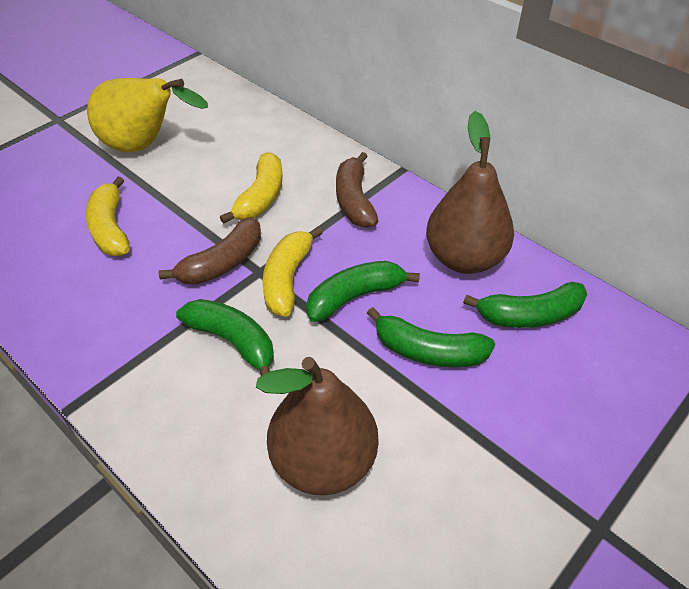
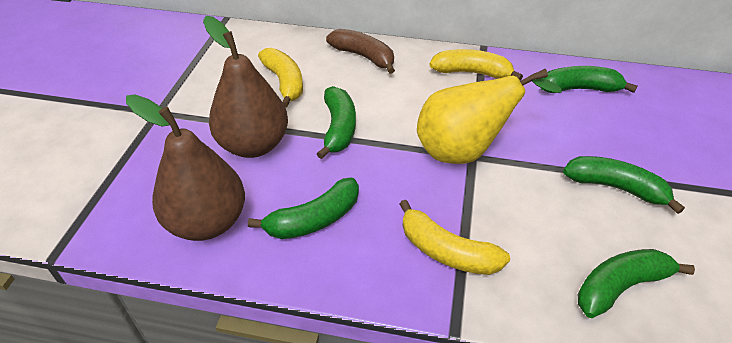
brown banana: 2 -> 1
green banana: 4 -> 5

